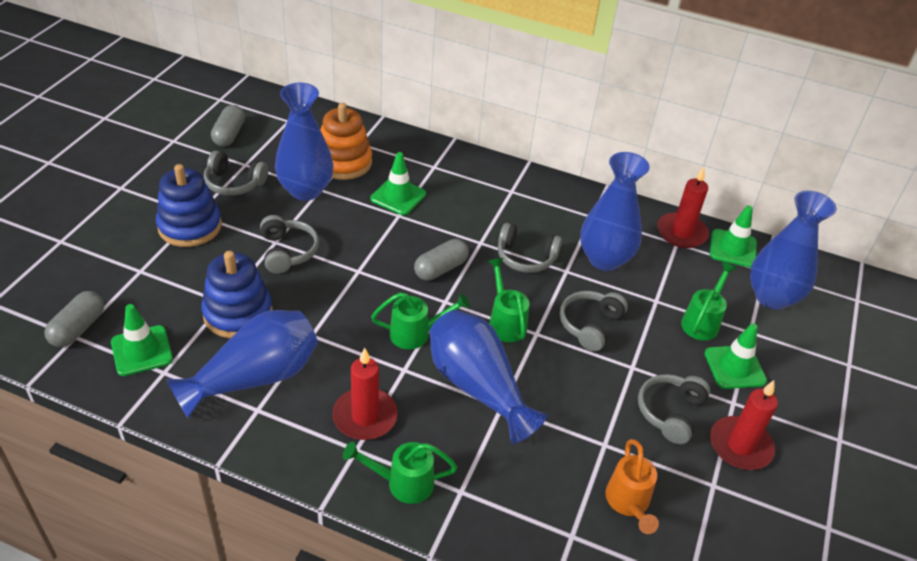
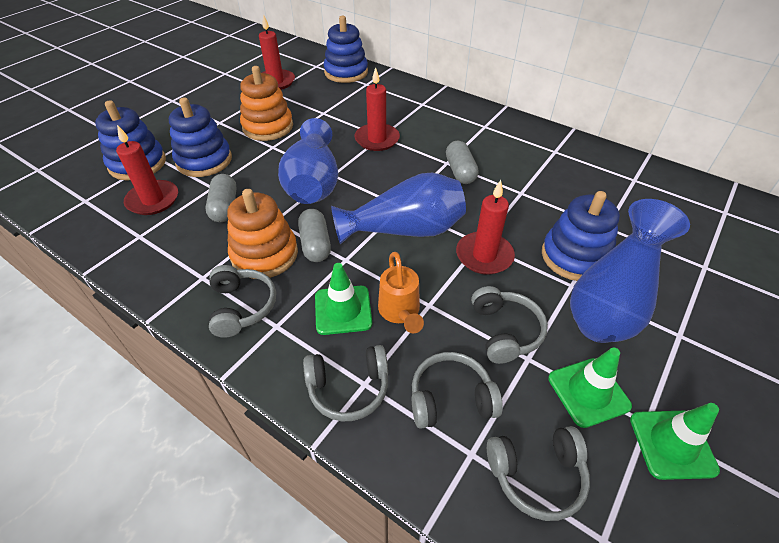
blue stacking toy: 2 -> 4
blue vase: 5 -> 3
green traffic cone: 4 -> 3
green watering can: 4 -> 0
orange stacking toy: 1 -> 2
red candle: 3 -> 4

